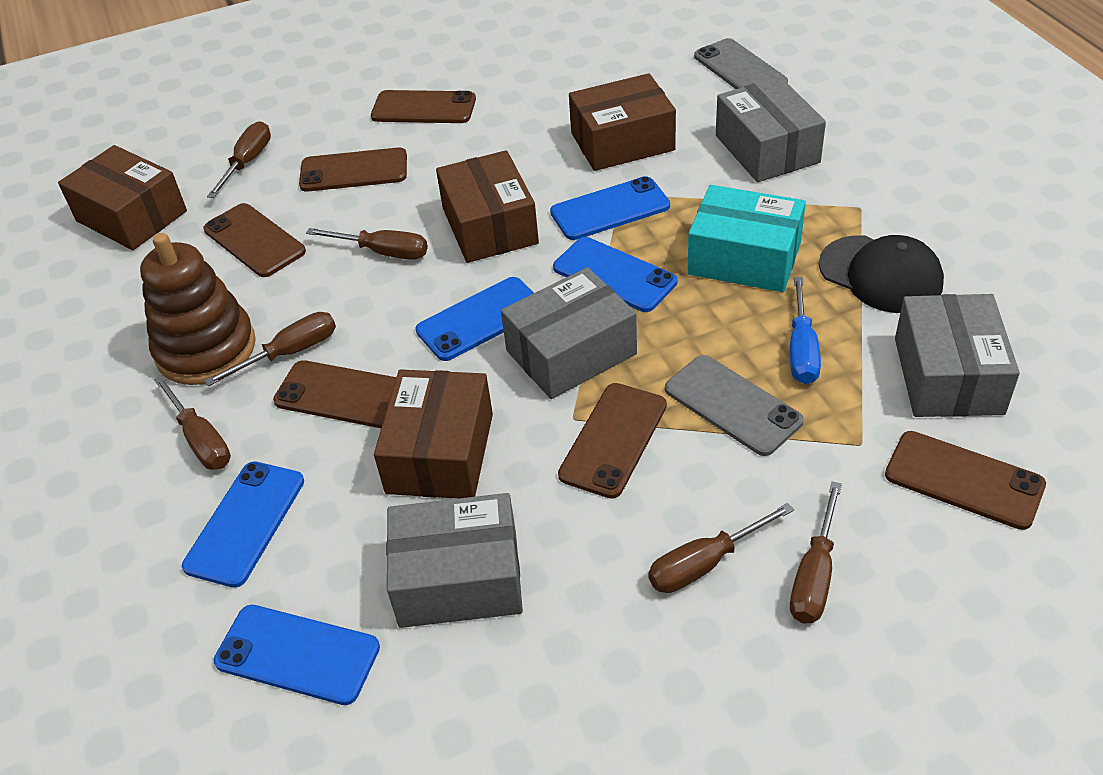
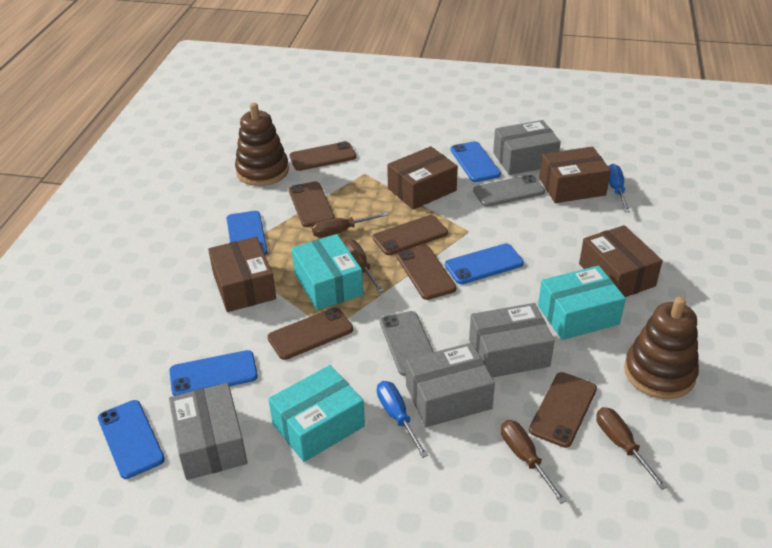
black cap: 1 -> 0
blue screwdriver: 1 -> 2
brown screwdriver: 6 -> 4
brown stacking toy: 1 -> 2
turquoise box: 1 -> 3

